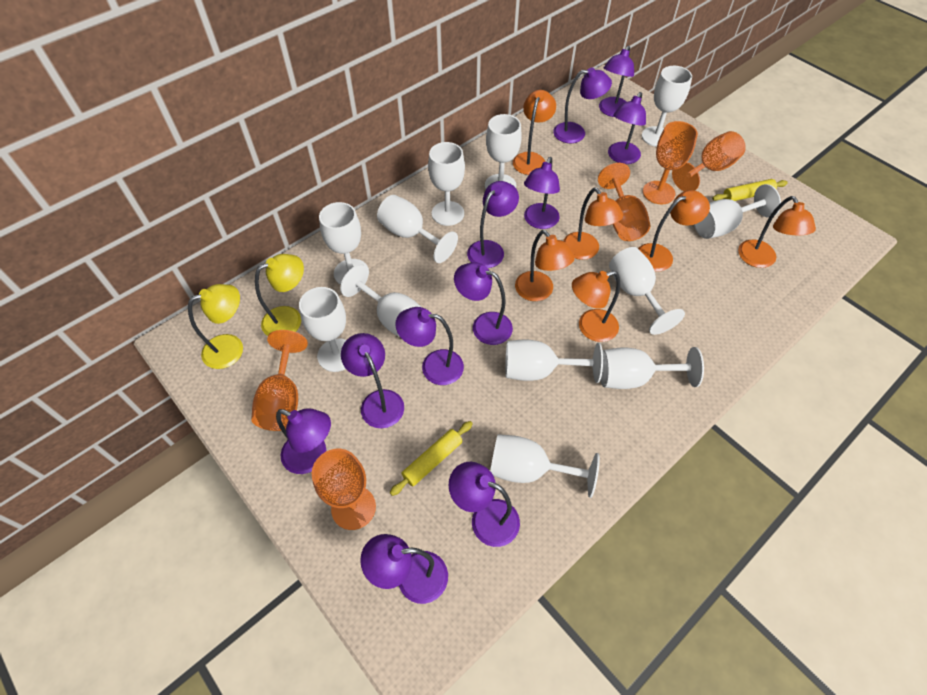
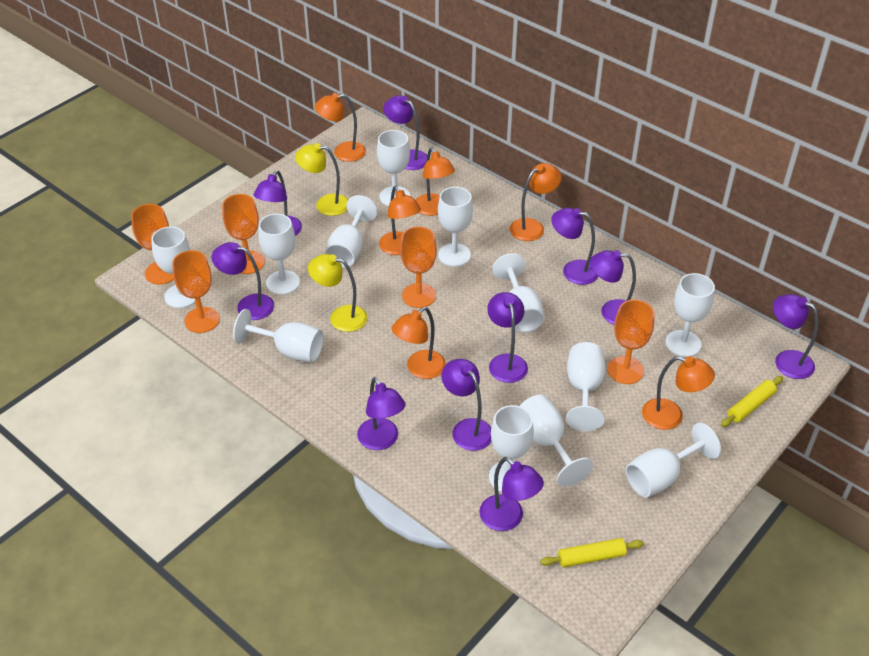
purple lamp: 11 -> 10

